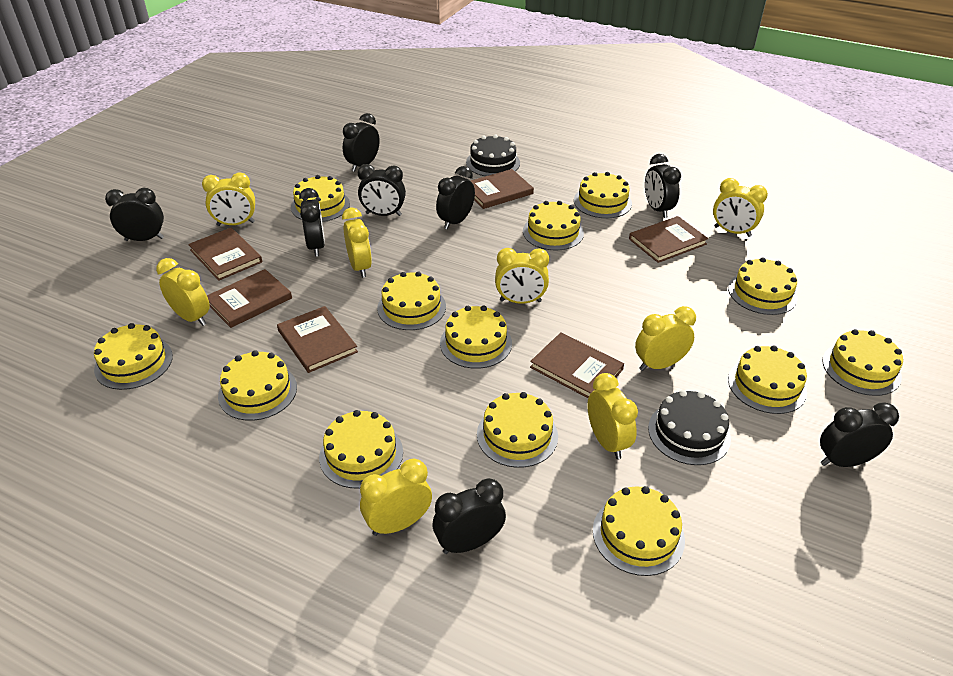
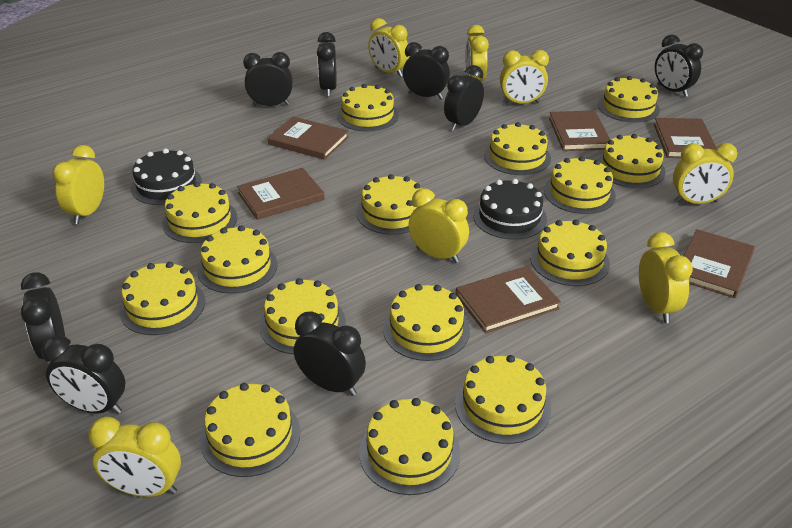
yellow cake: 13 -> 15

